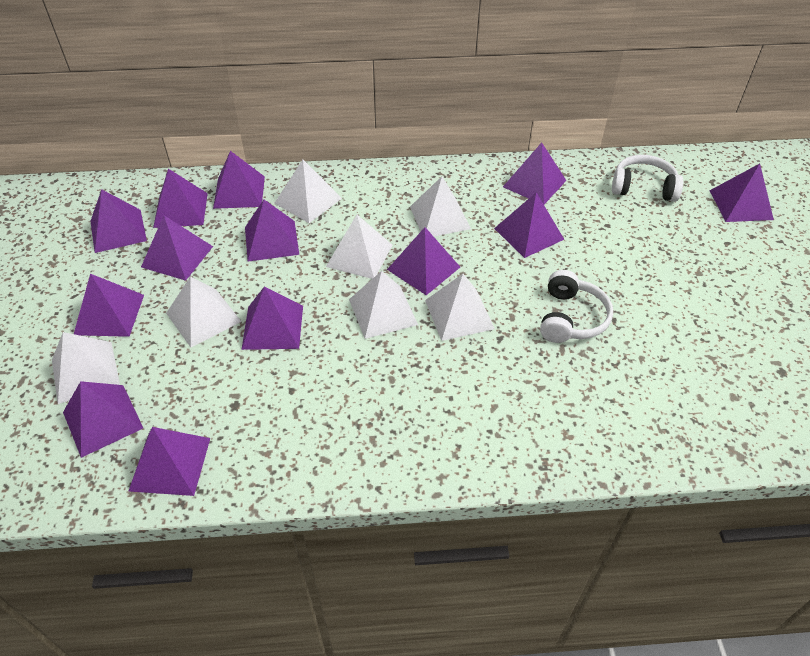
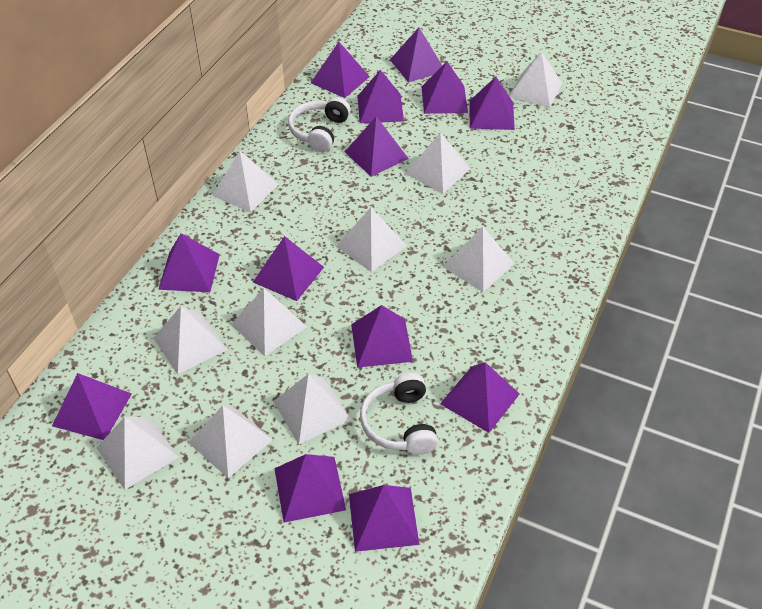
white pyramid: 7 -> 10

